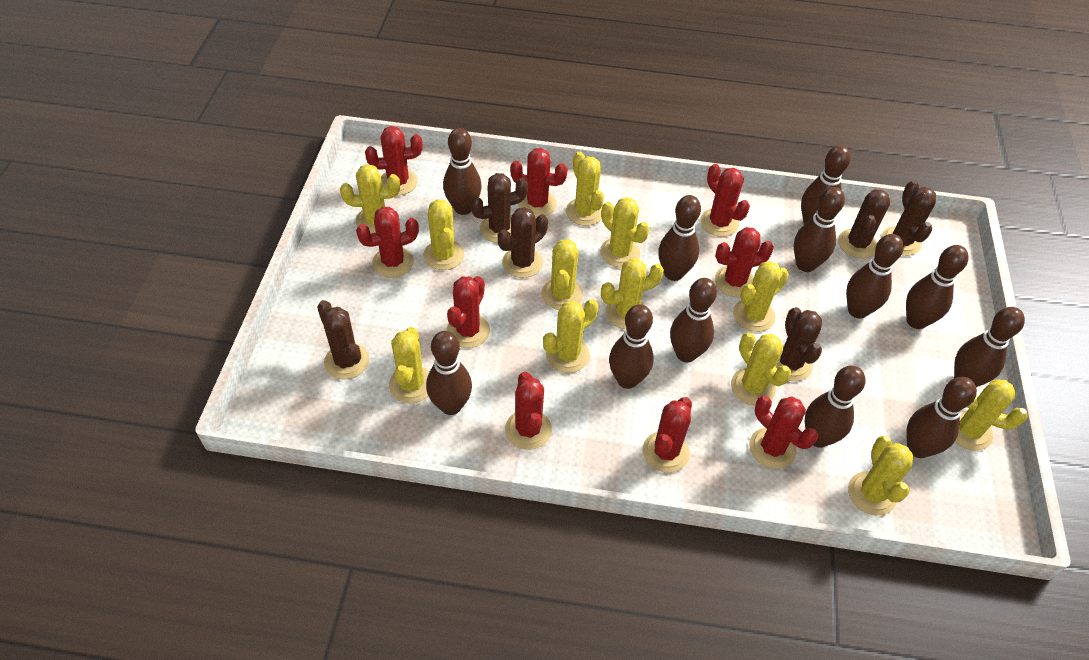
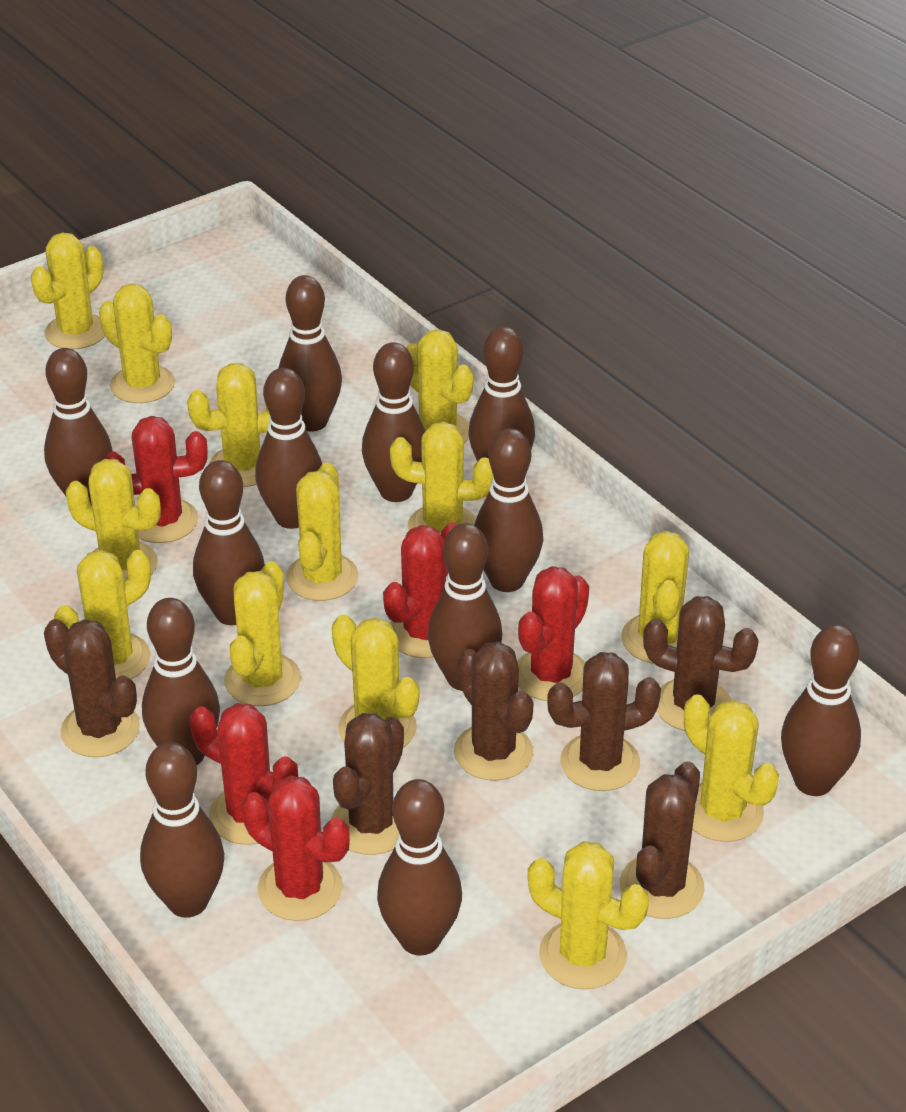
red cactus: 9 -> 5
yellow cactus: 12 -> 13

